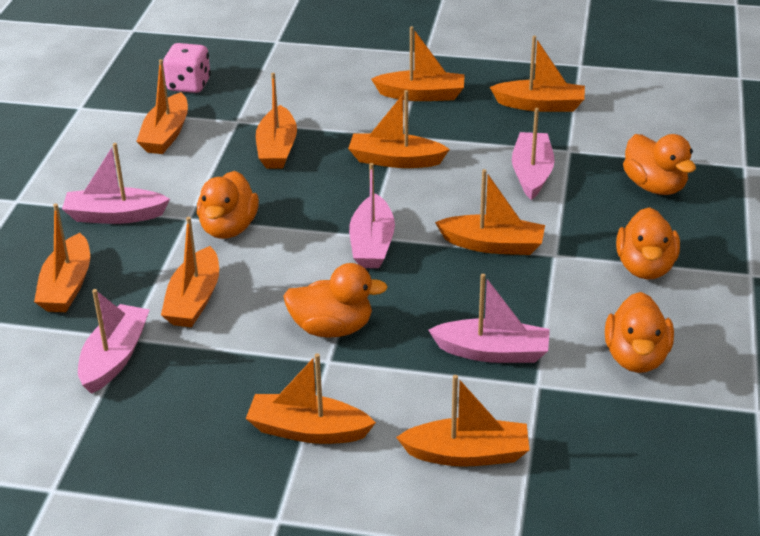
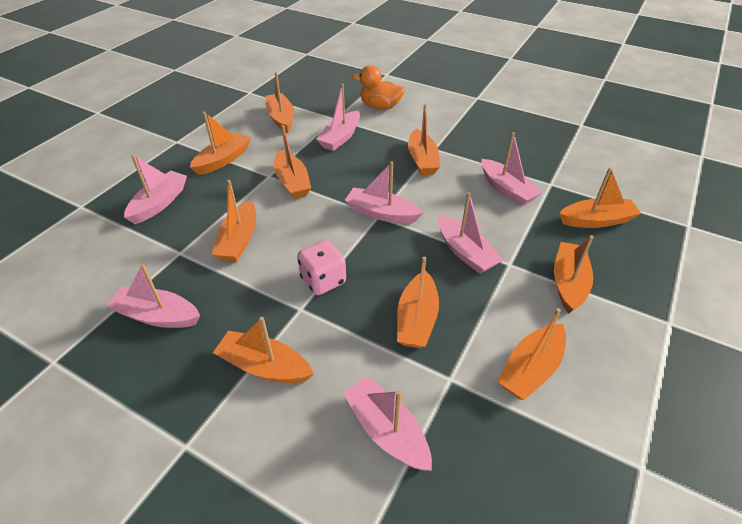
orange duck: 5 -> 1
pink boat: 5 -> 7

